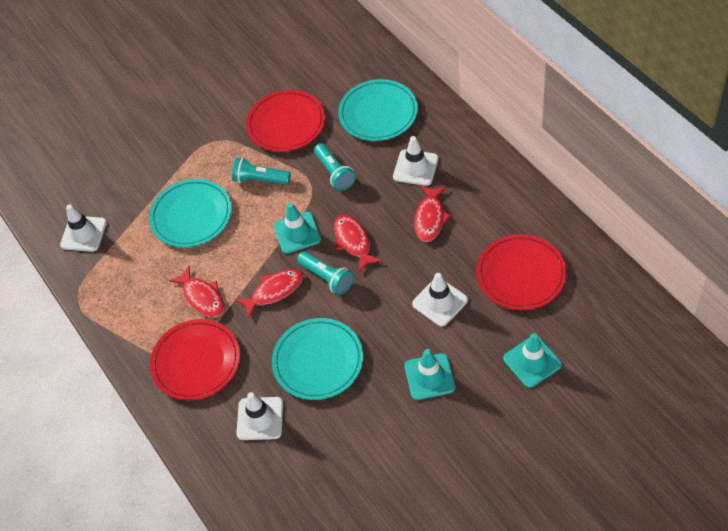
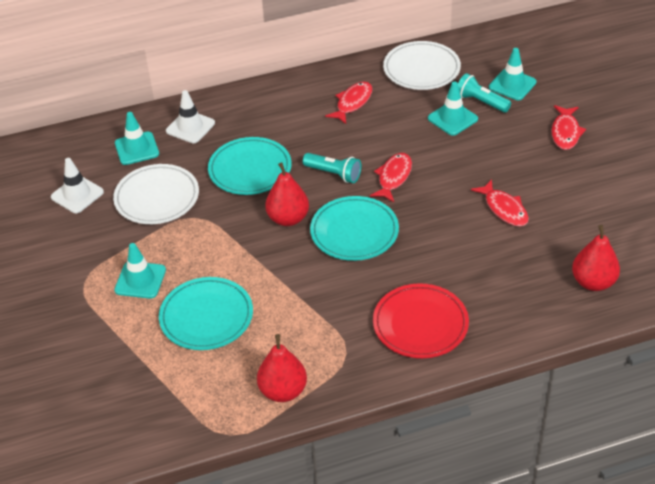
red pear: 0 -> 3
red plate: 3 -> 1
turquoise flashlight: 3 -> 2
turquoise traffic cone: 3 -> 4
white plate: 0 -> 2
white traffic cone: 4 -> 2

